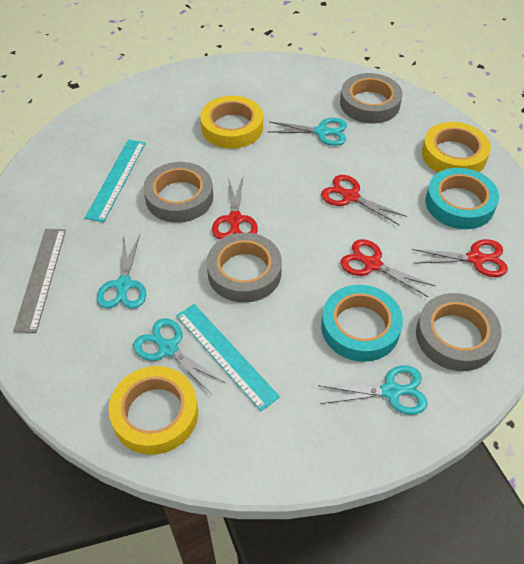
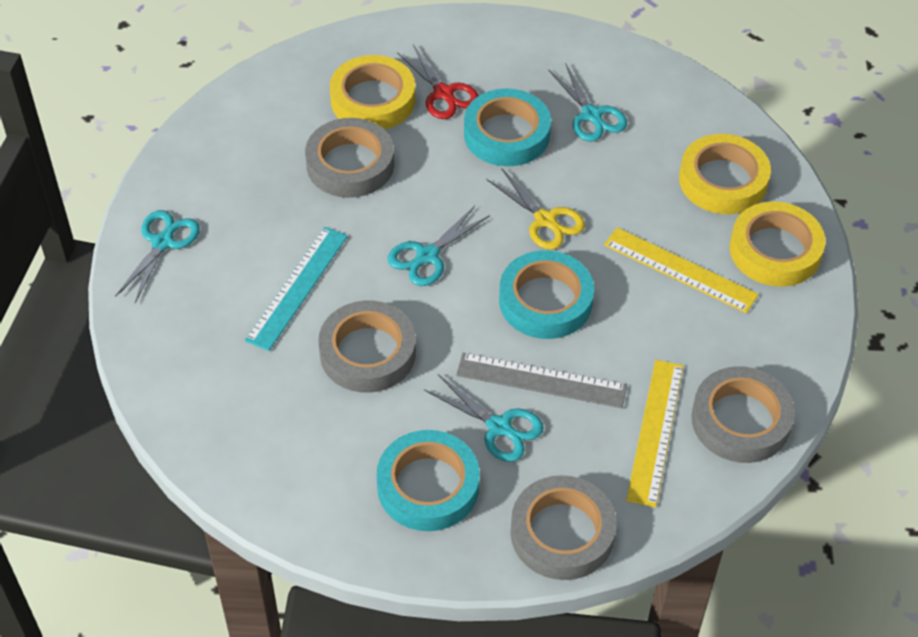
red scissors: 4 -> 1
turquoise ruler: 2 -> 1
turquoise tape: 2 -> 3
yellow ruler: 0 -> 2
yellow scissors: 0 -> 1

